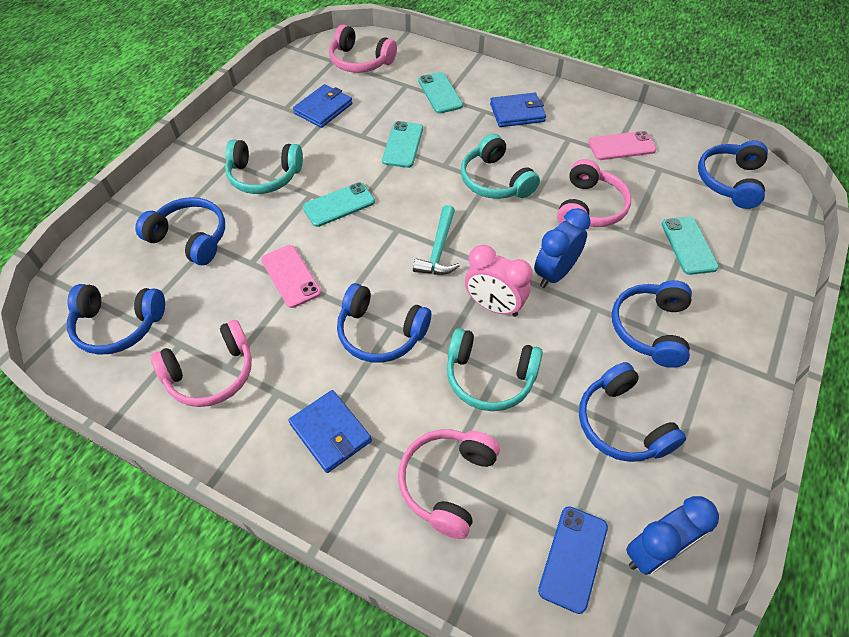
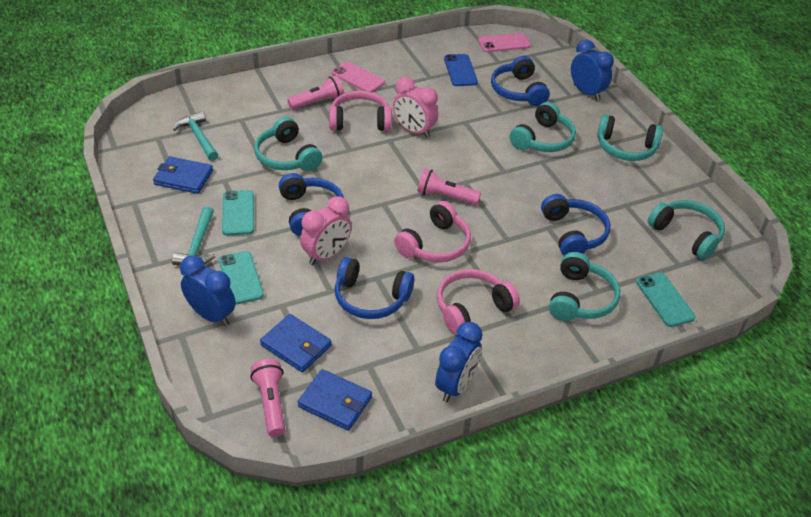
blue clock: 2 -> 3
blue headphones: 6 -> 4
pink clock: 1 -> 2
pink flashlight: 0 -> 3
pink headphones: 4 -> 3
turquoise hammer: 1 -> 2
turquoise headphones: 3 -> 5
turquoise phone: 4 -> 3

